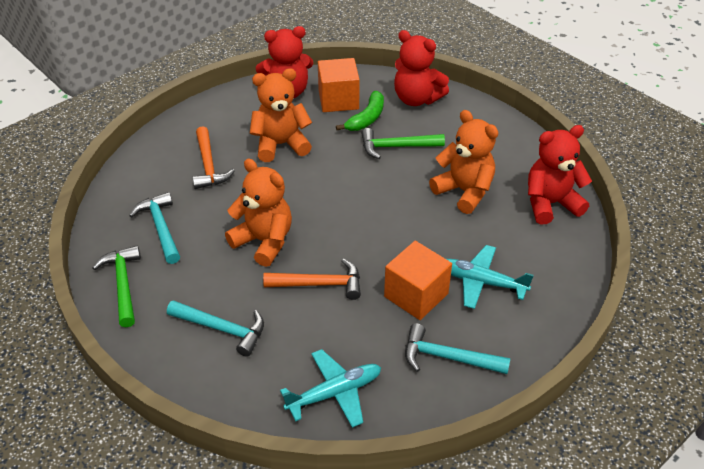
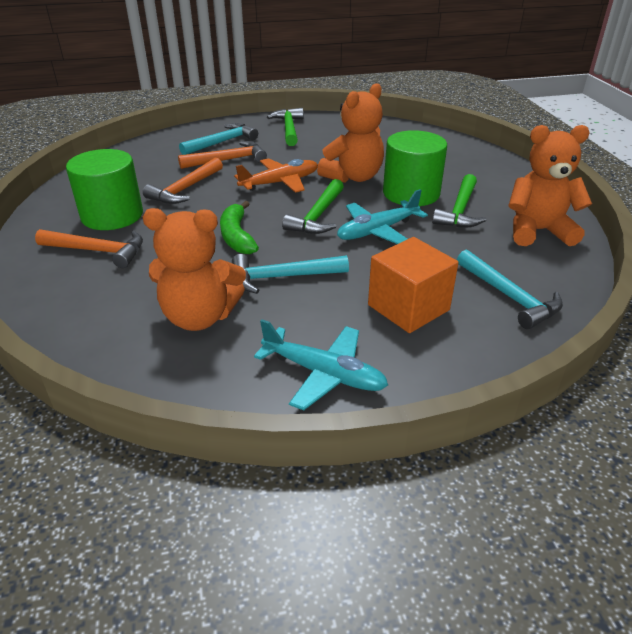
green cylinder: 0 -> 2
green hammer: 2 -> 3
orange cube: 2 -> 1
orange hammer: 2 -> 3
orange plane: 0 -> 1
red teddy bear: 3 -> 0

